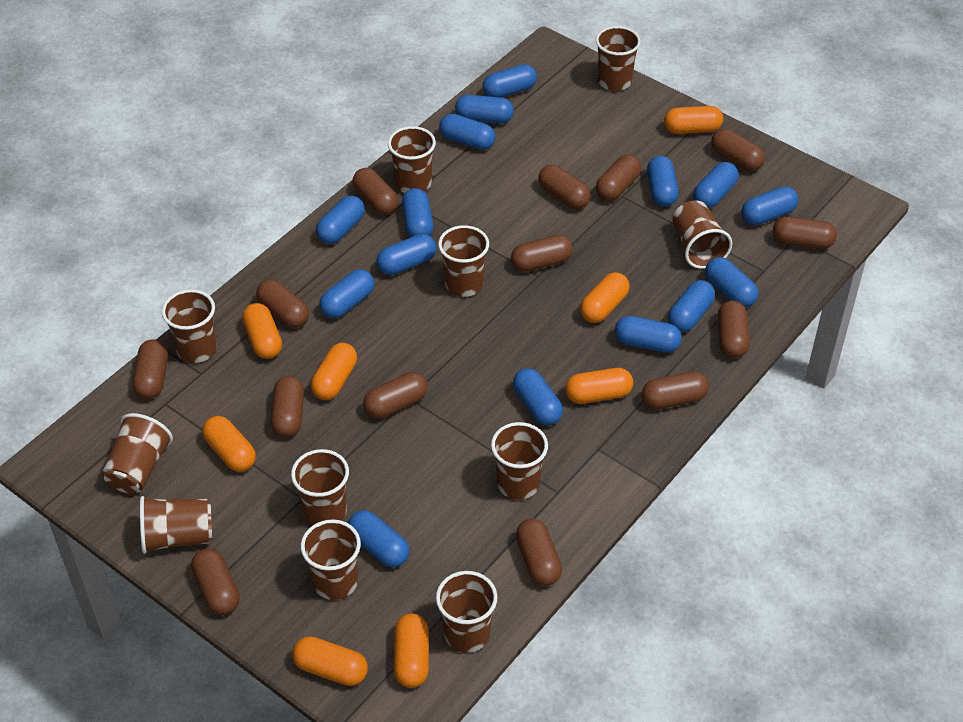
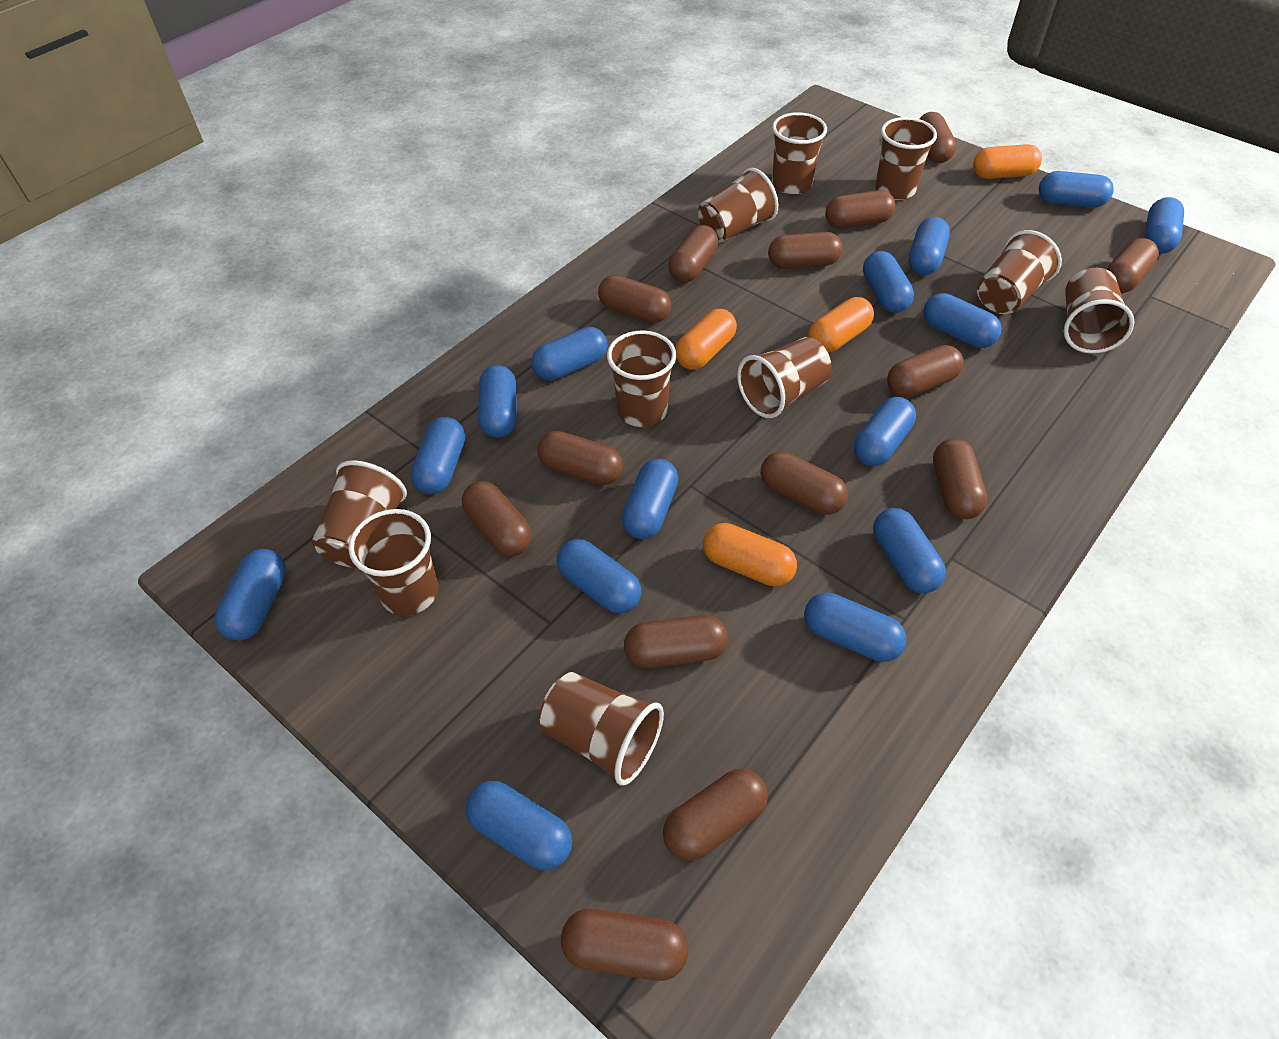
brown cup: 11 -> 10
orange capsule: 8 -> 4

